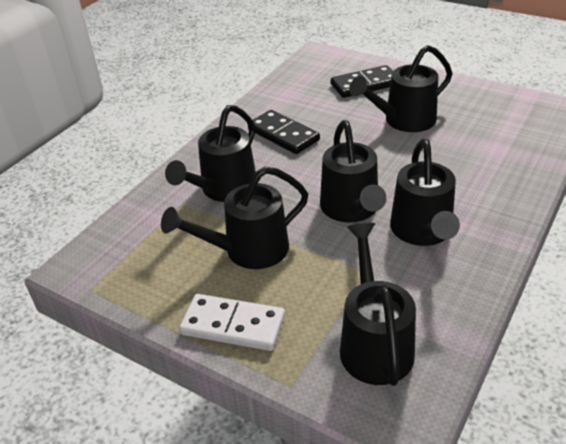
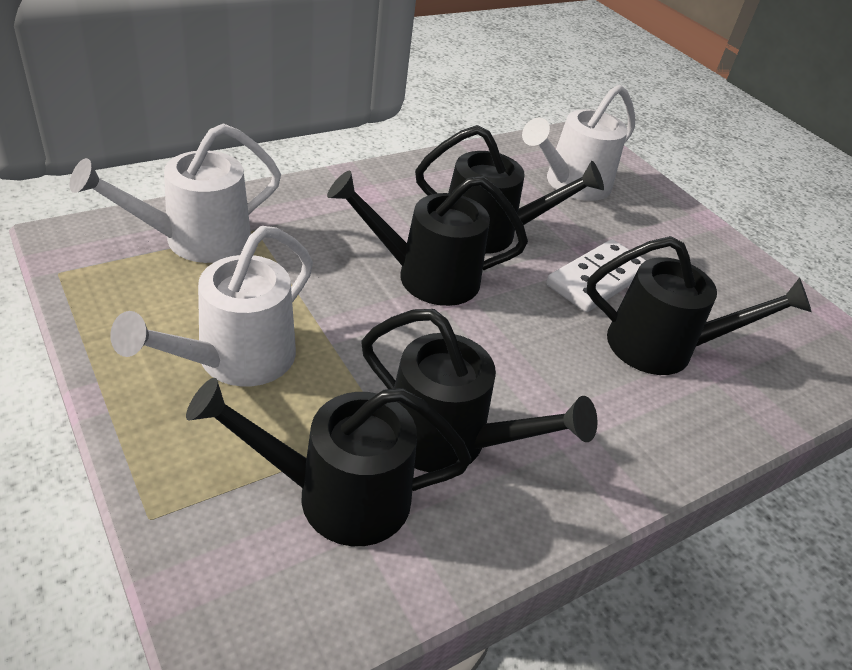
black domino: 2 -> 0
black watering can: 6 -> 5
white watering can: 0 -> 3

